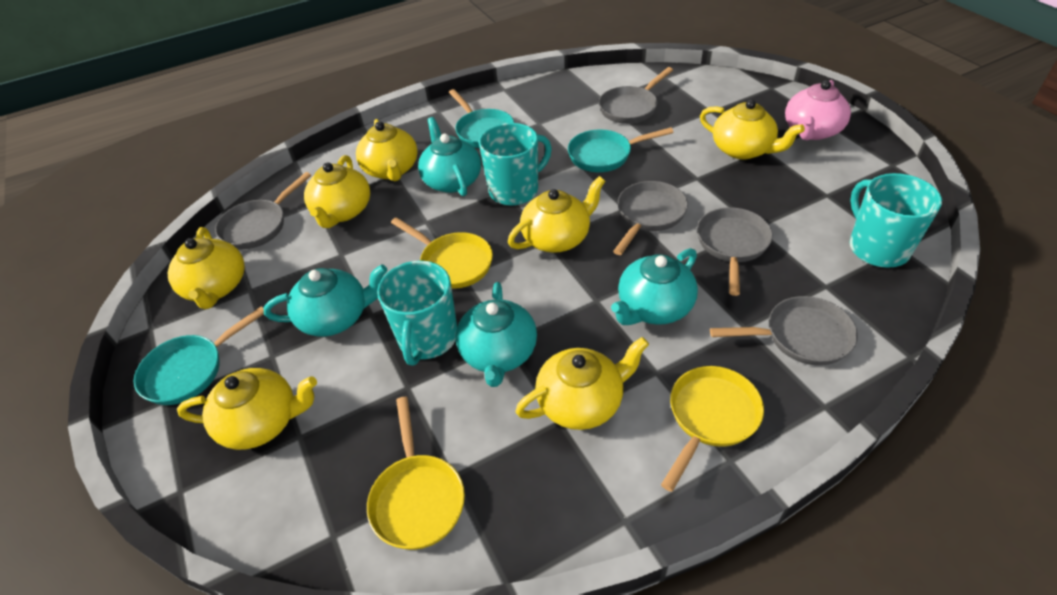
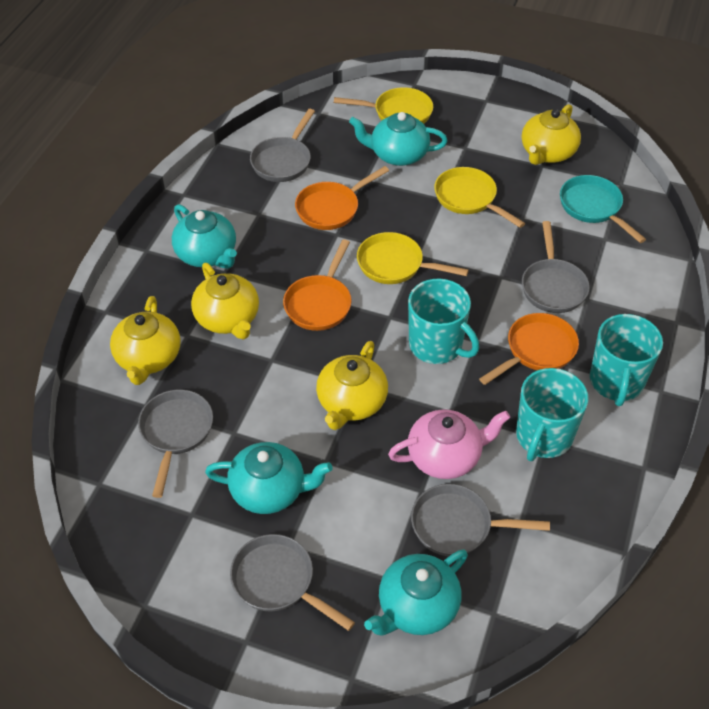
orange pan: 0 -> 3
turquoise pan: 3 -> 1
yellow teapot: 7 -> 4

